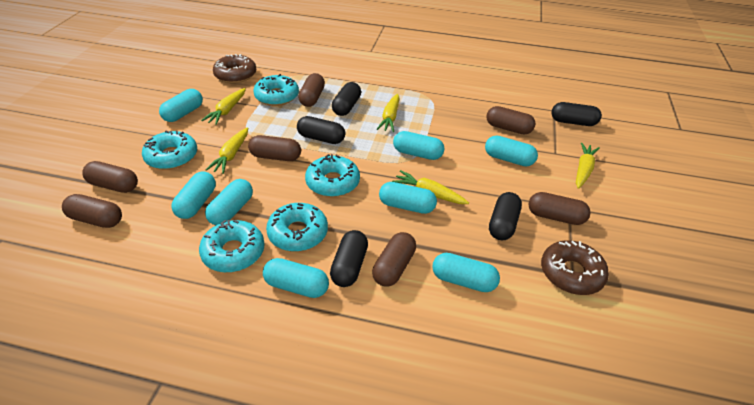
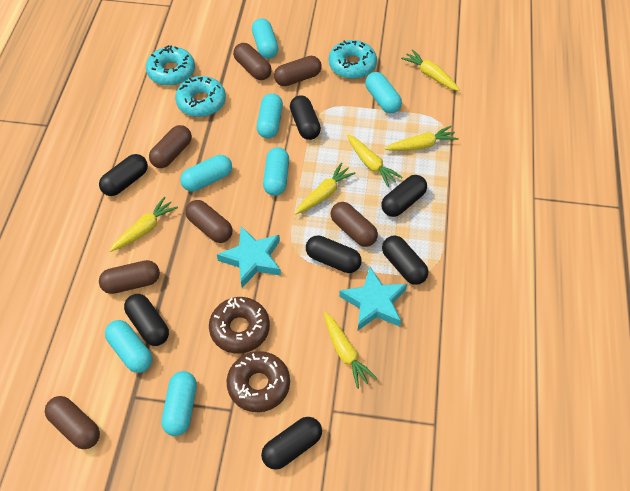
black capsule: 5 -> 7
turquoise capsule: 8 -> 7
turquoise donut: 5 -> 3
turquoise star: 0 -> 2
yellow carrot: 5 -> 6

